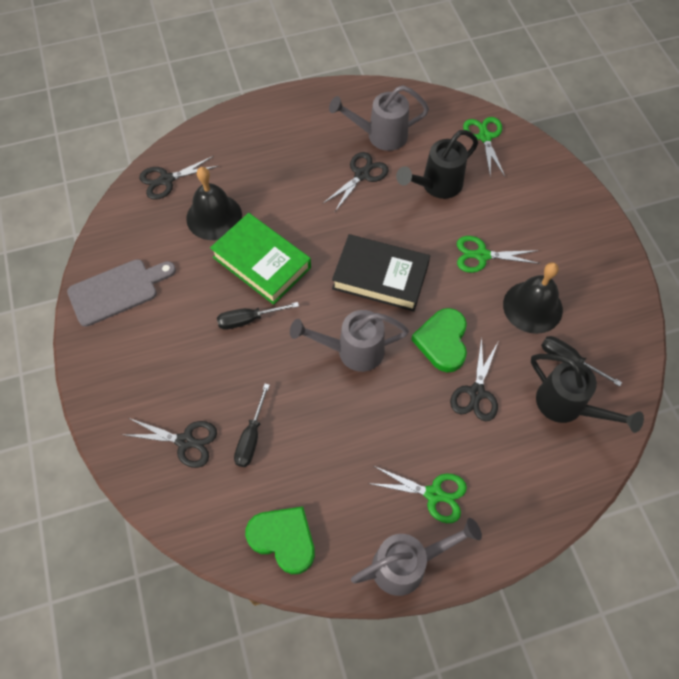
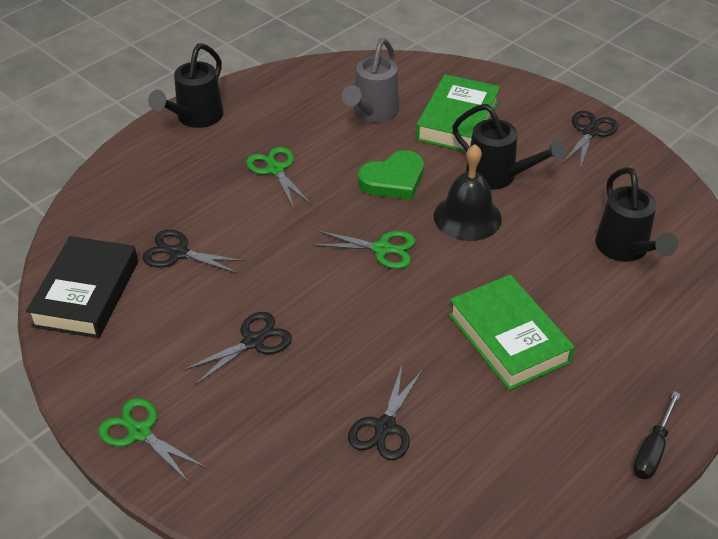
black bell: 2 -> 1
black screwdriver: 3 -> 1
black watering can: 2 -> 3
green book: 1 -> 2
green heart: 2 -> 1
grey cutting board: 1 -> 0
grey watering can: 3 -> 1

